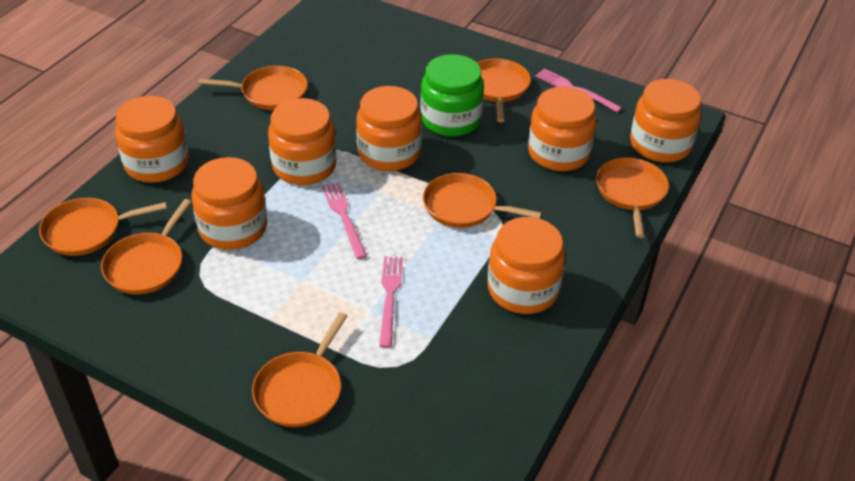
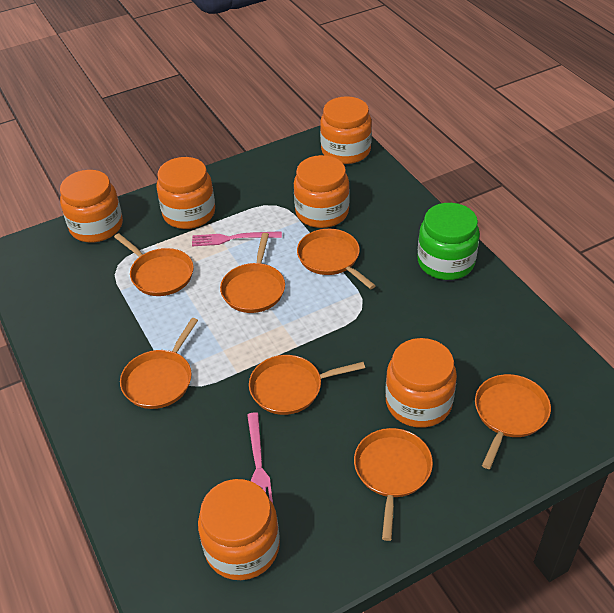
orange jar: 7 -> 6
pink fork: 3 -> 2

